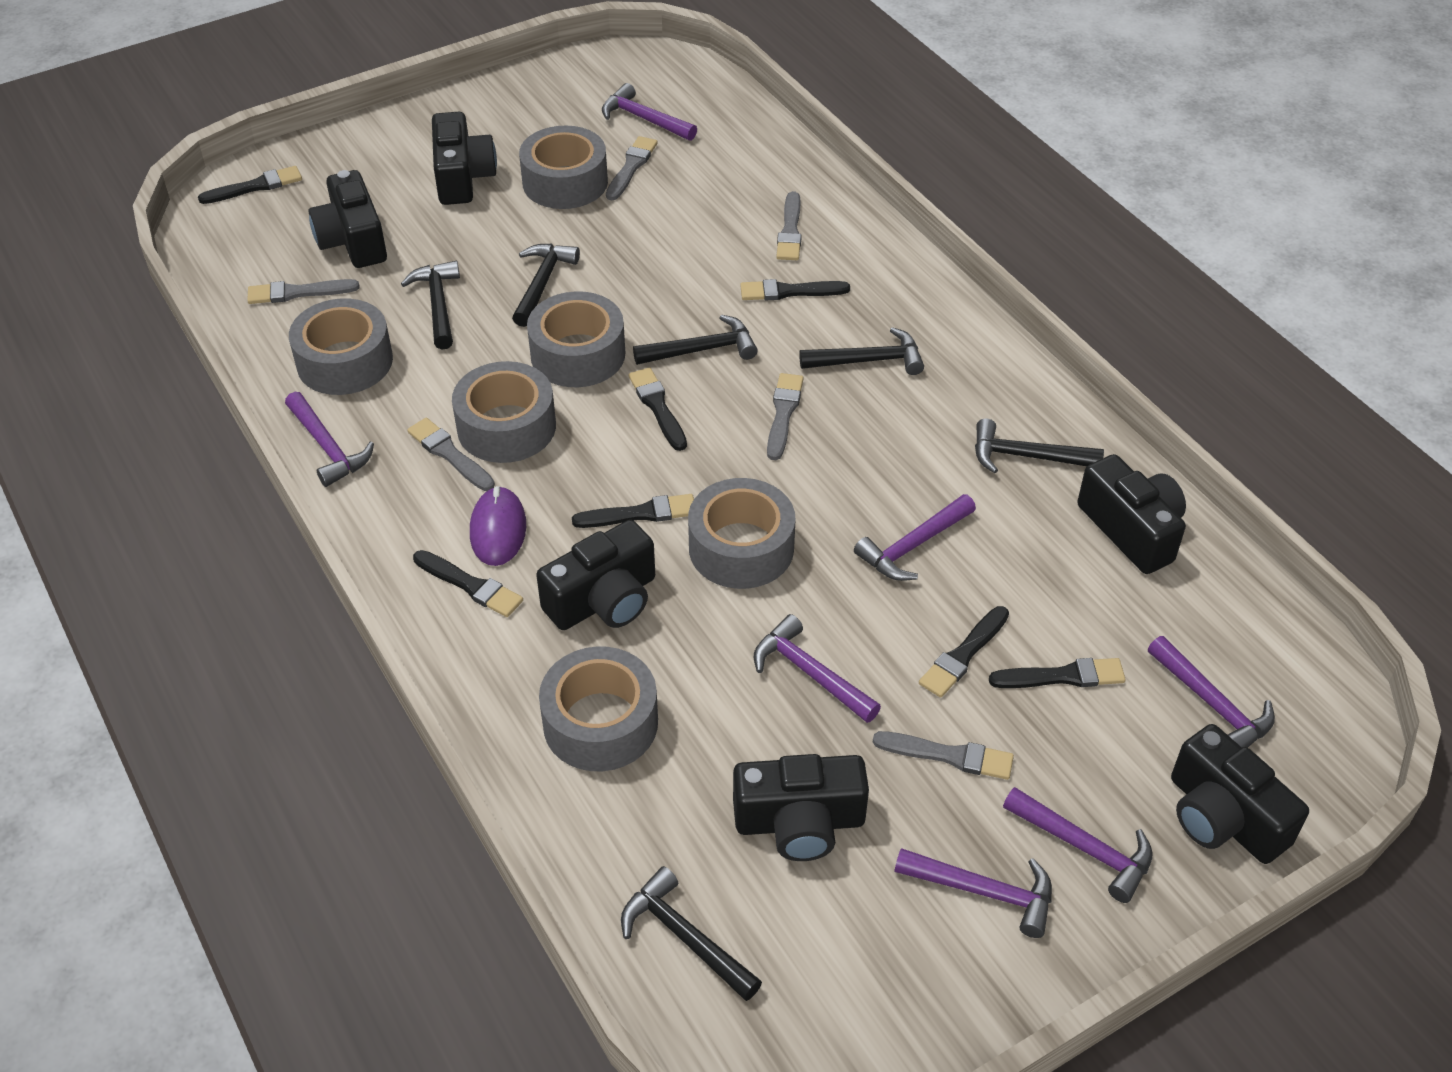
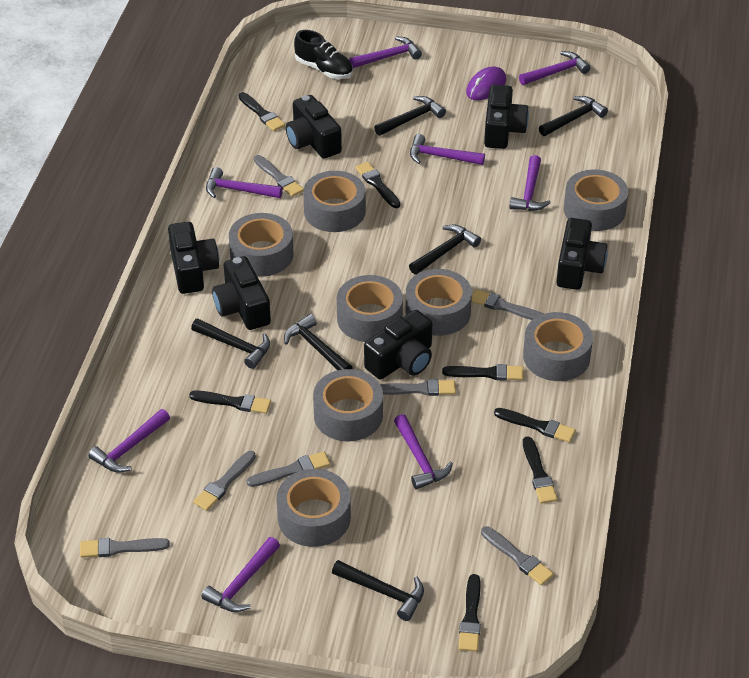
black shoe: 0 -> 1
grey brush: 6 -> 7
grey tape: 6 -> 8
purple hammer: 7 -> 8

